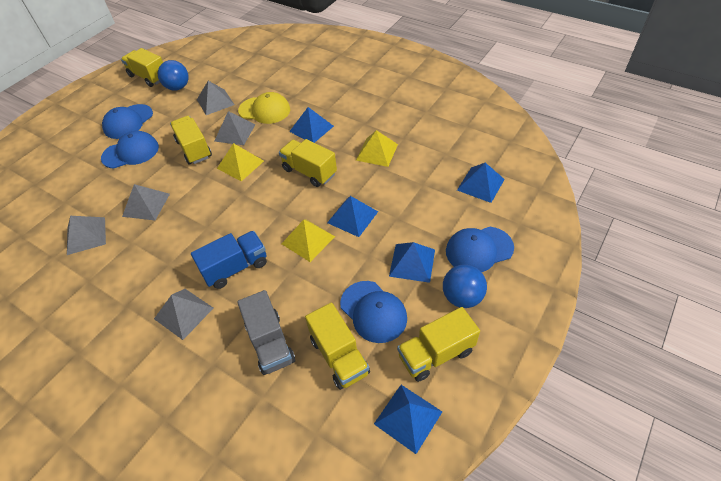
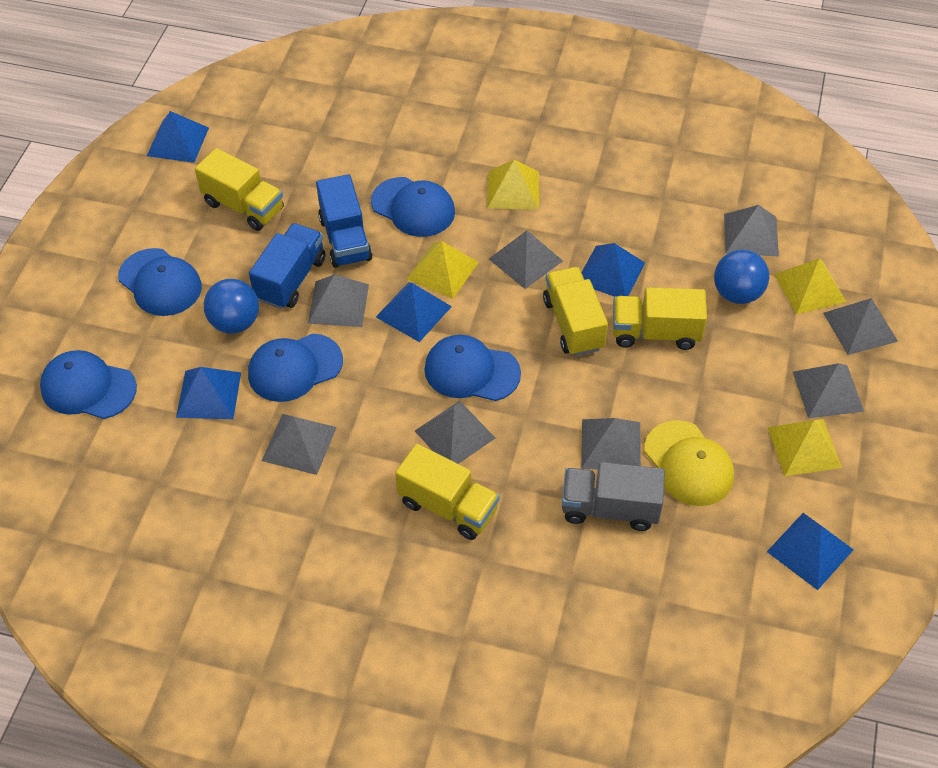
blue cap: 4 -> 5
blue truck: 1 -> 2
grey pyramid: 5 -> 8
yellow pyramid: 3 -> 4
yellow truck: 5 -> 4

